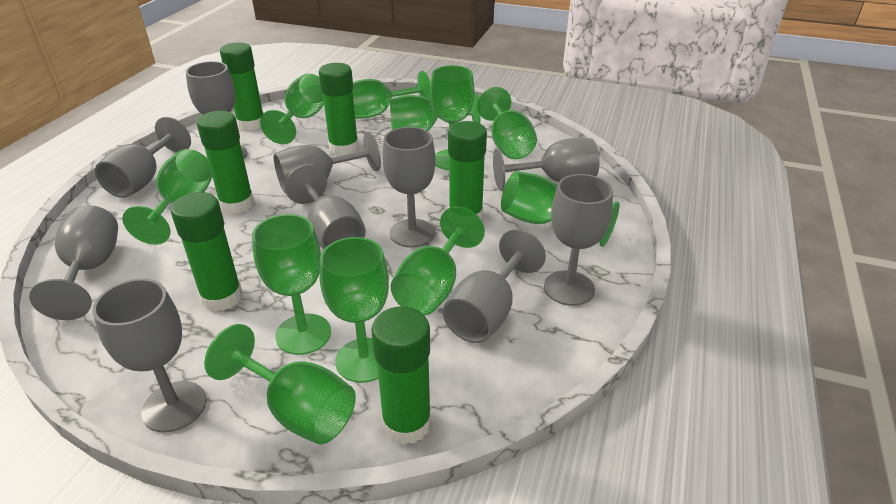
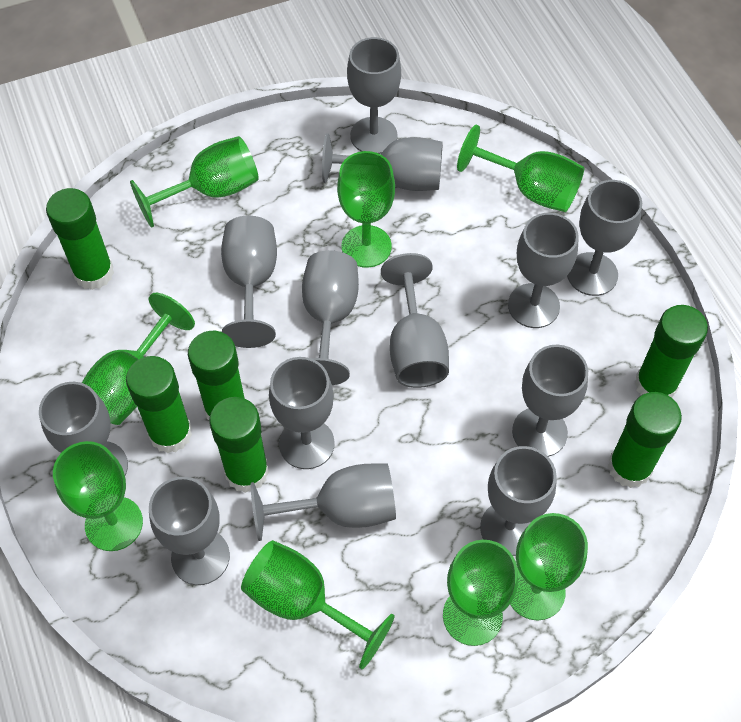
green goblet: 11 -> 8
grey goblet: 10 -> 13

